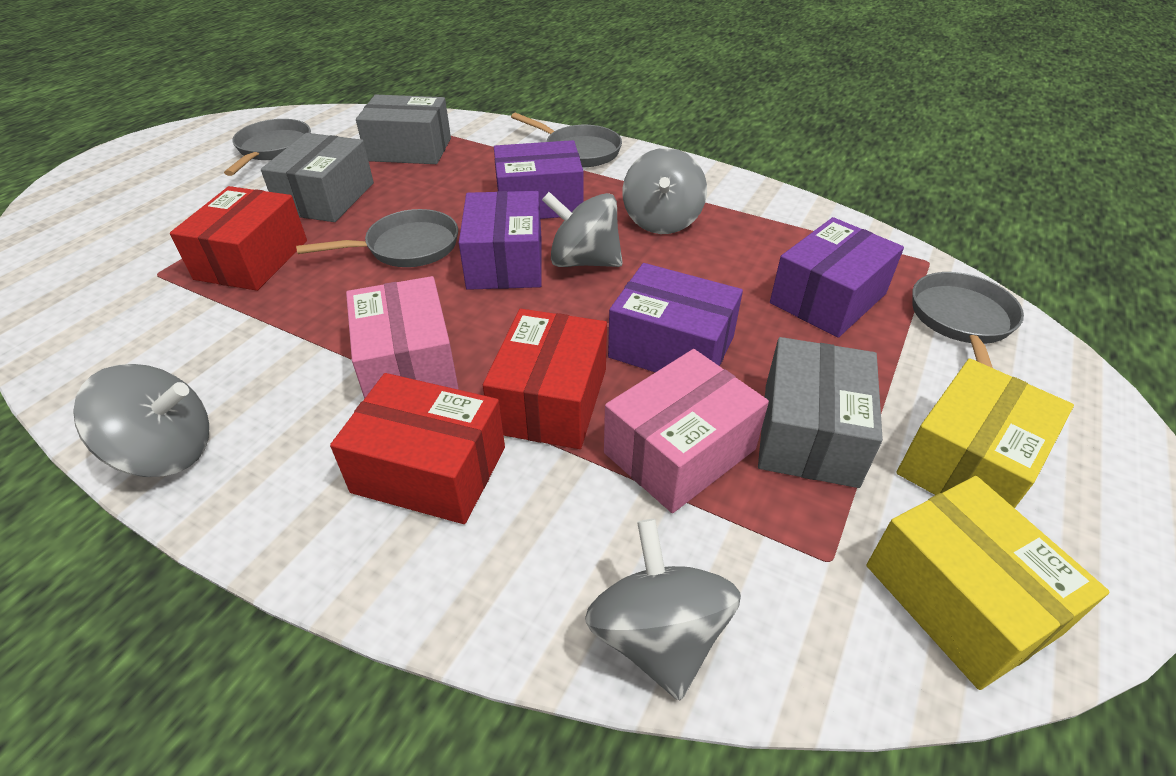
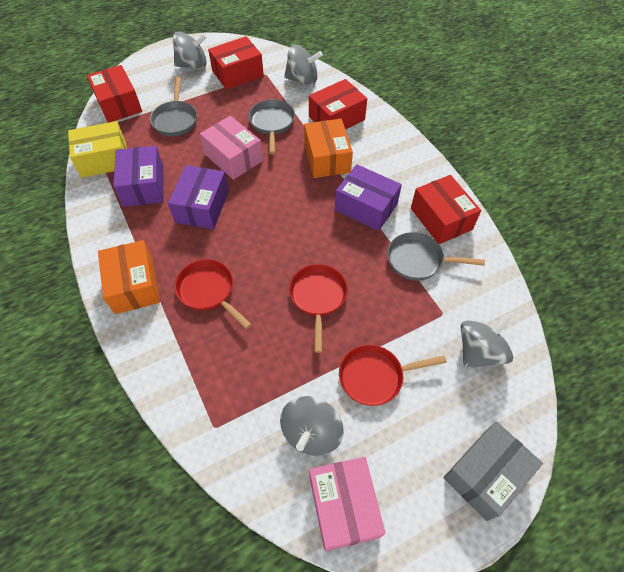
grey box: 3 -> 1
grey pan: 4 -> 3
orange box: 0 -> 2
purple box: 4 -> 3
red box: 3 -> 4
red pan: 0 -> 3
yellow box: 2 -> 1

